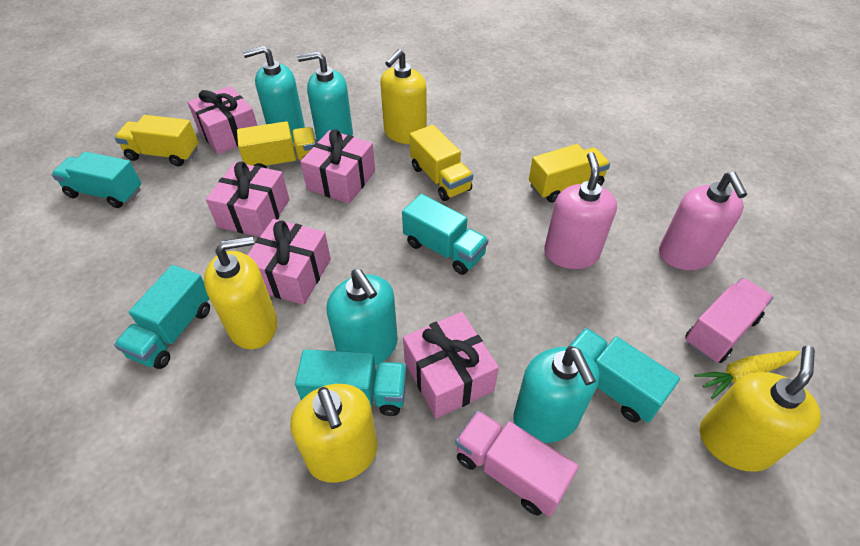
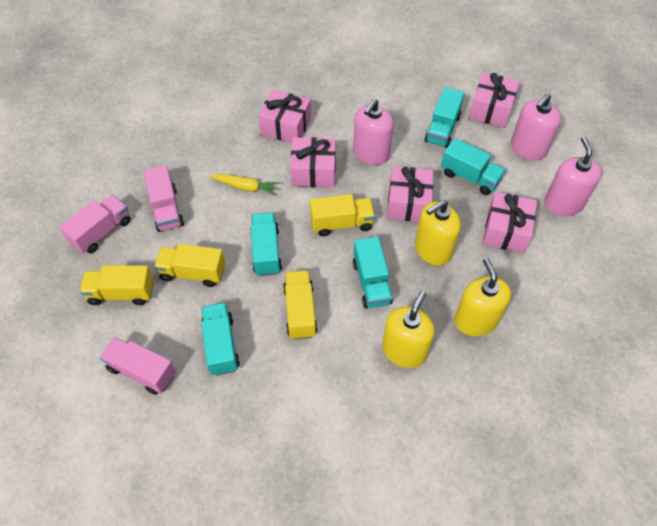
pink soap dispenser: 2 -> 3
pink truck: 2 -> 3
turquoise soap dispenser: 4 -> 0
yellow soap dispenser: 4 -> 3

